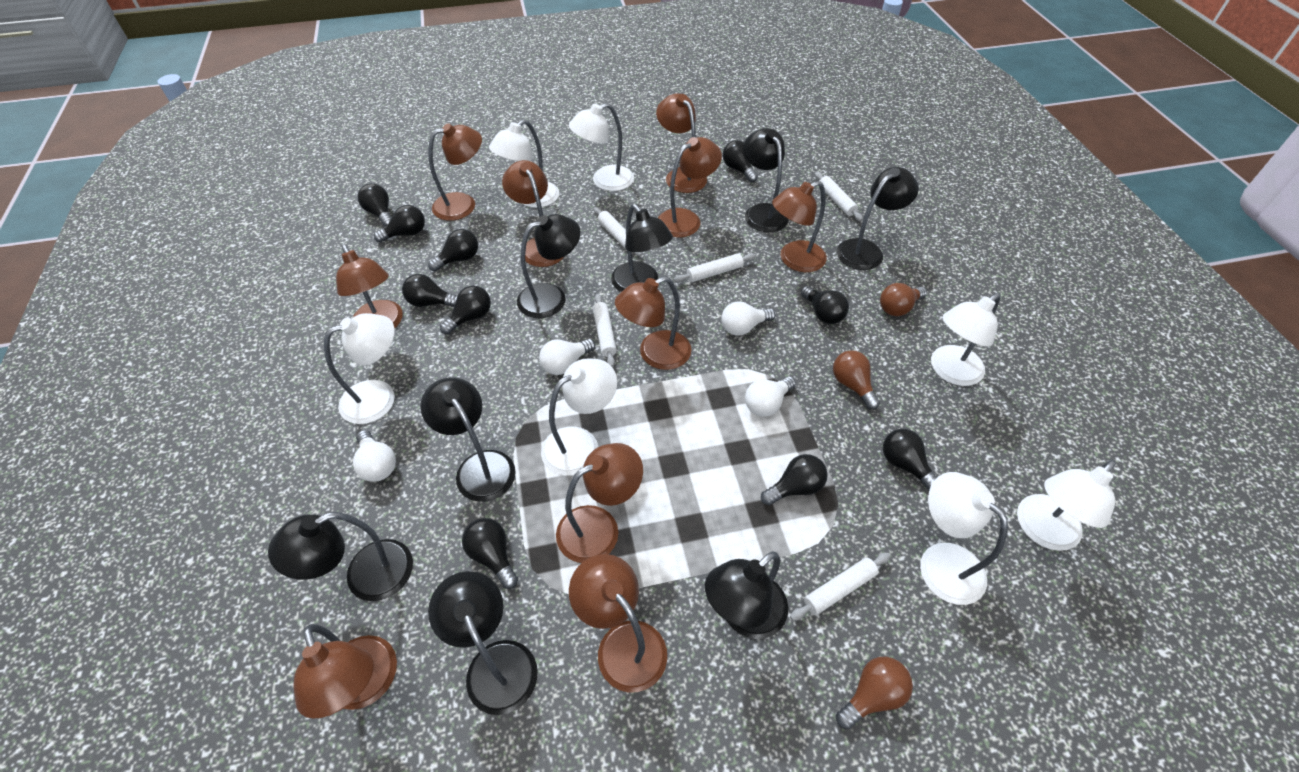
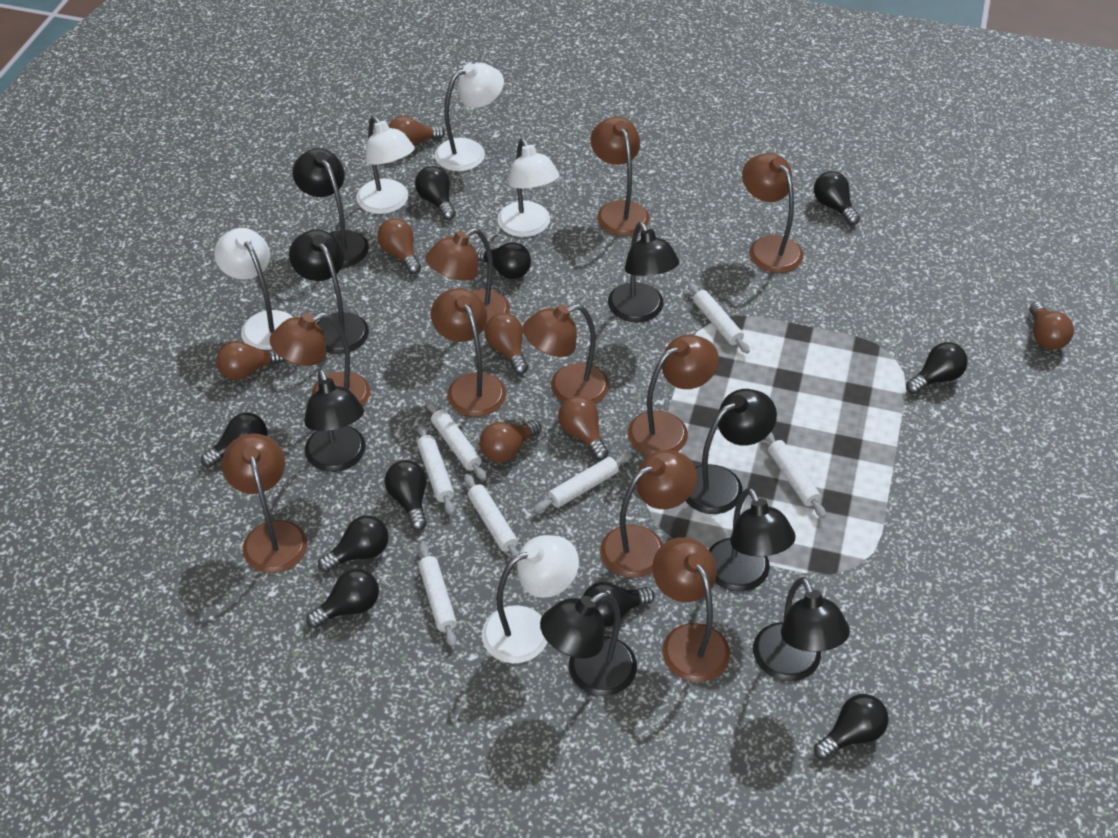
brown light bulb: 3 -> 7
white lamp: 7 -> 5
white light bulb: 4 -> 0
white rolling pin: 5 -> 7

